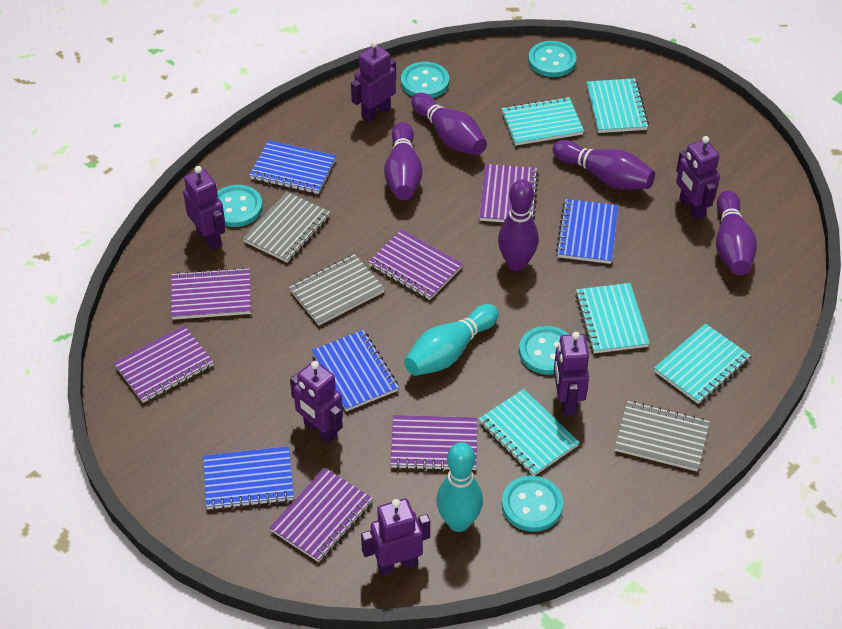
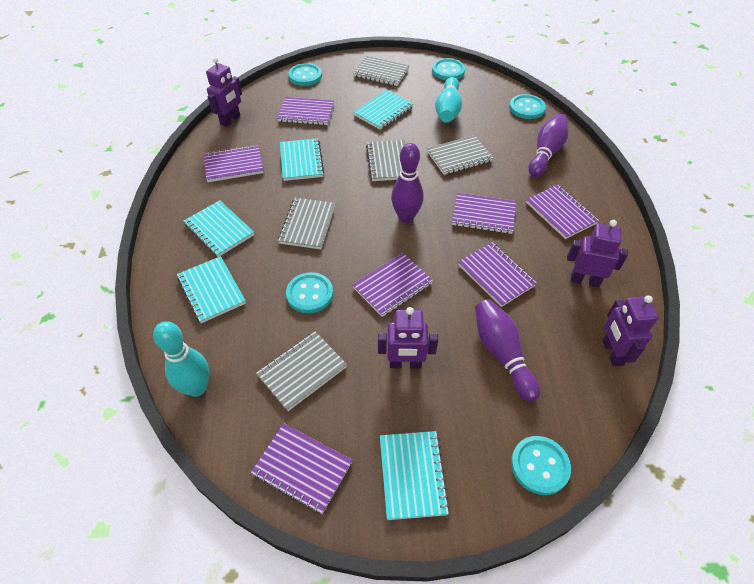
blue notebook: 4 -> 0
grey notebook: 3 -> 5
purple bowling pin: 5 -> 3
purple notebook: 6 -> 7
purple robot: 6 -> 4

